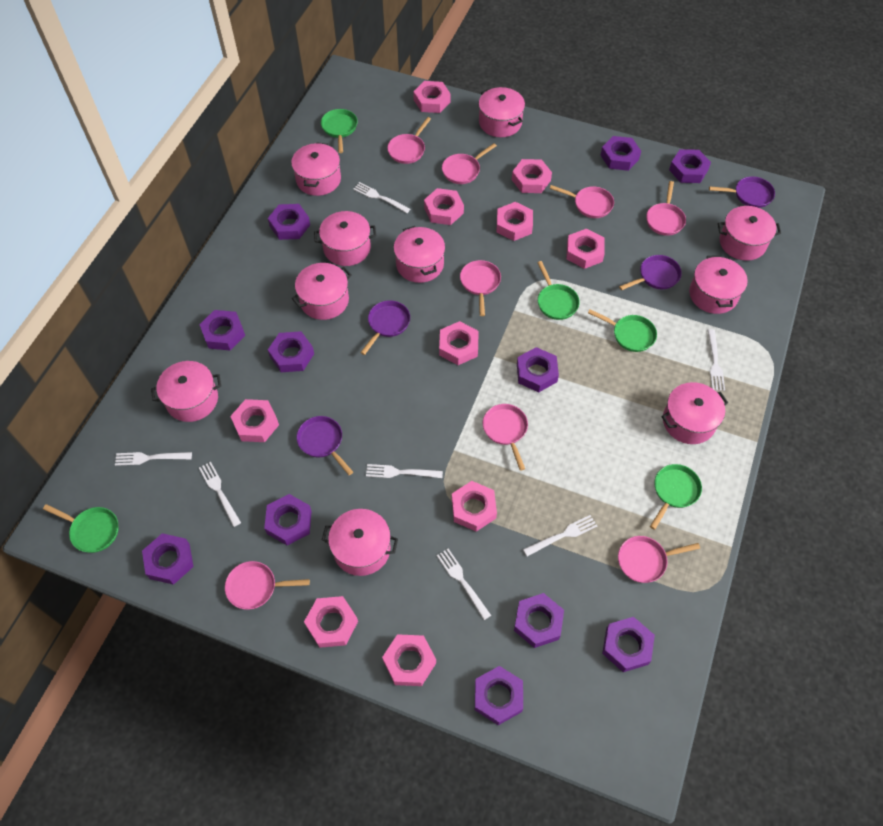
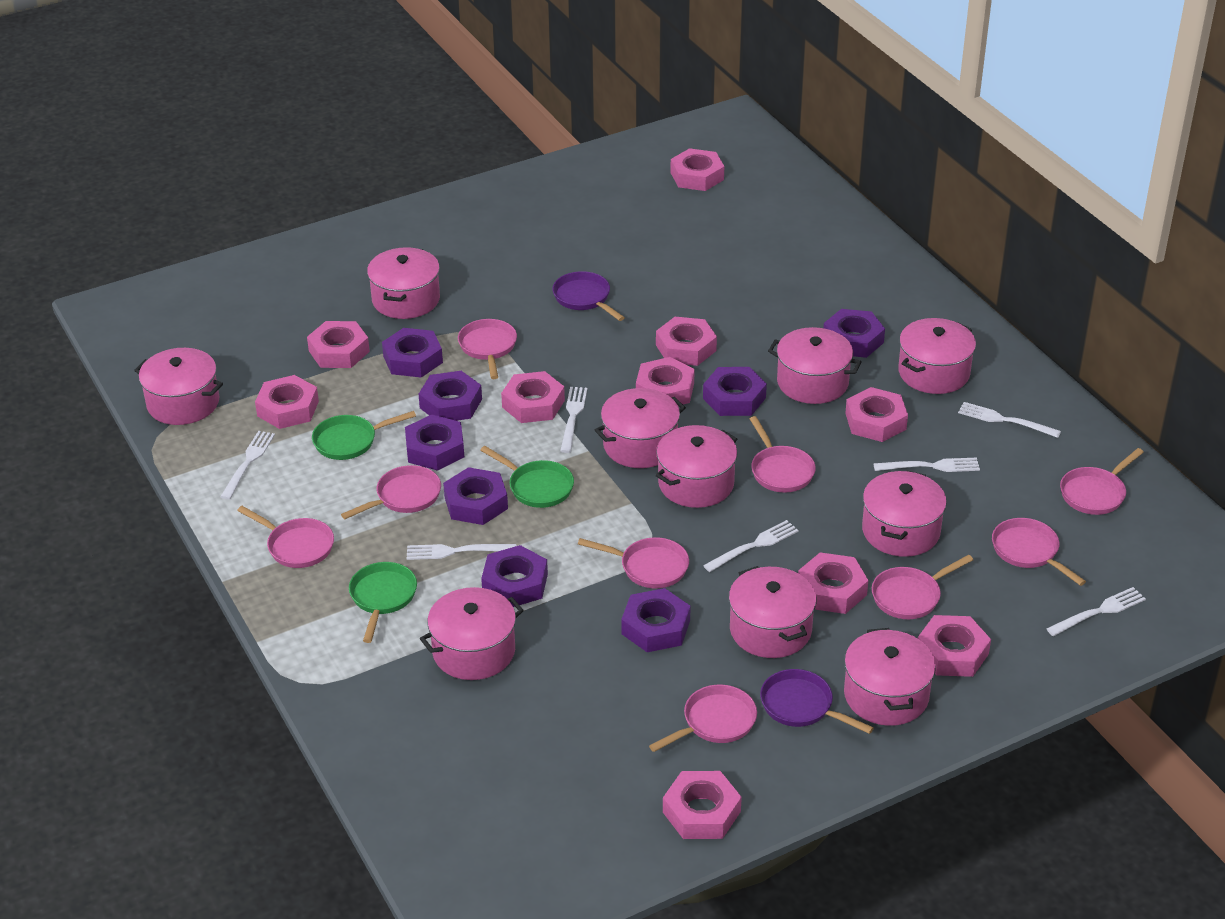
green pan: 5 -> 3
pink pan: 8 -> 9
purple nut: 11 -> 8
purple pan: 4 -> 2

